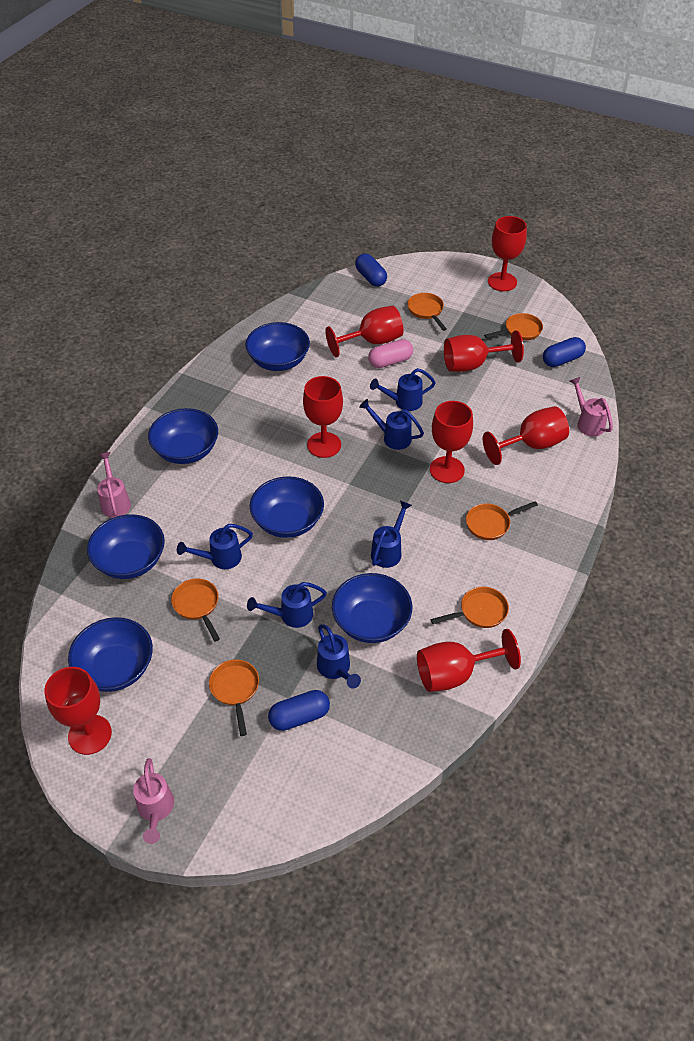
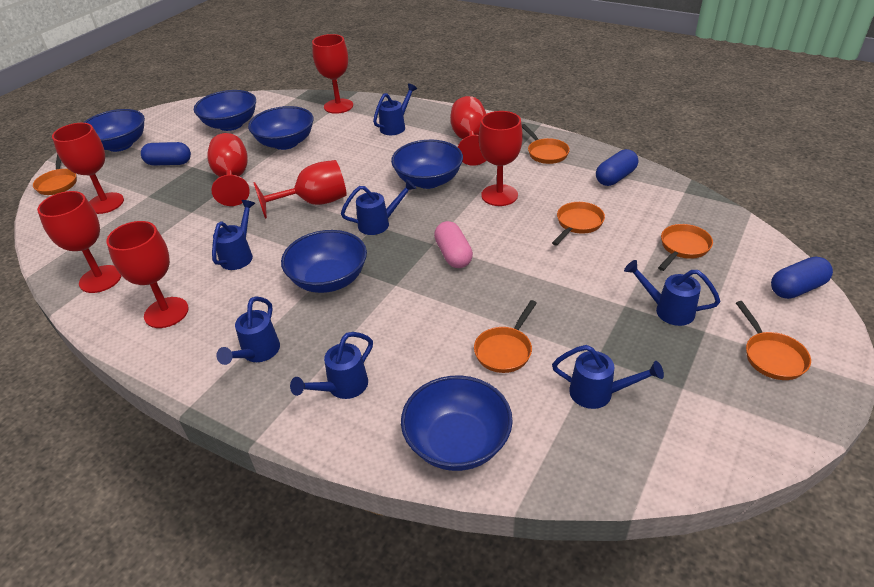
blue watering can: 6 -> 7
pink watering can: 3 -> 0

